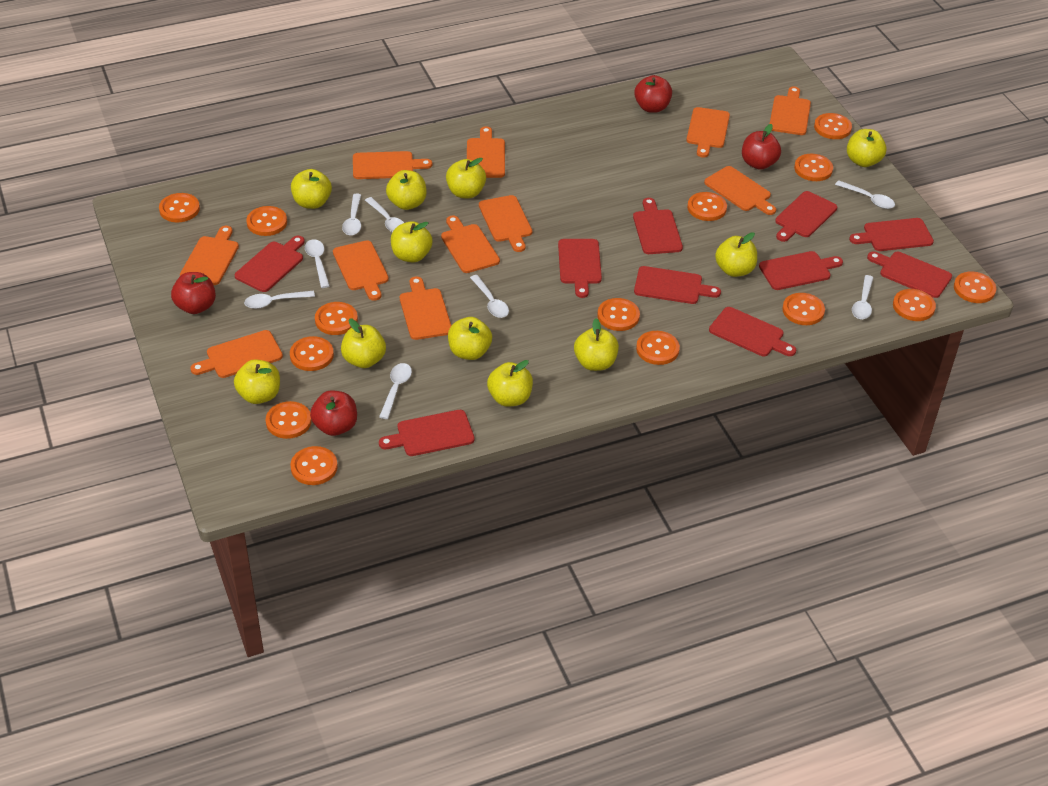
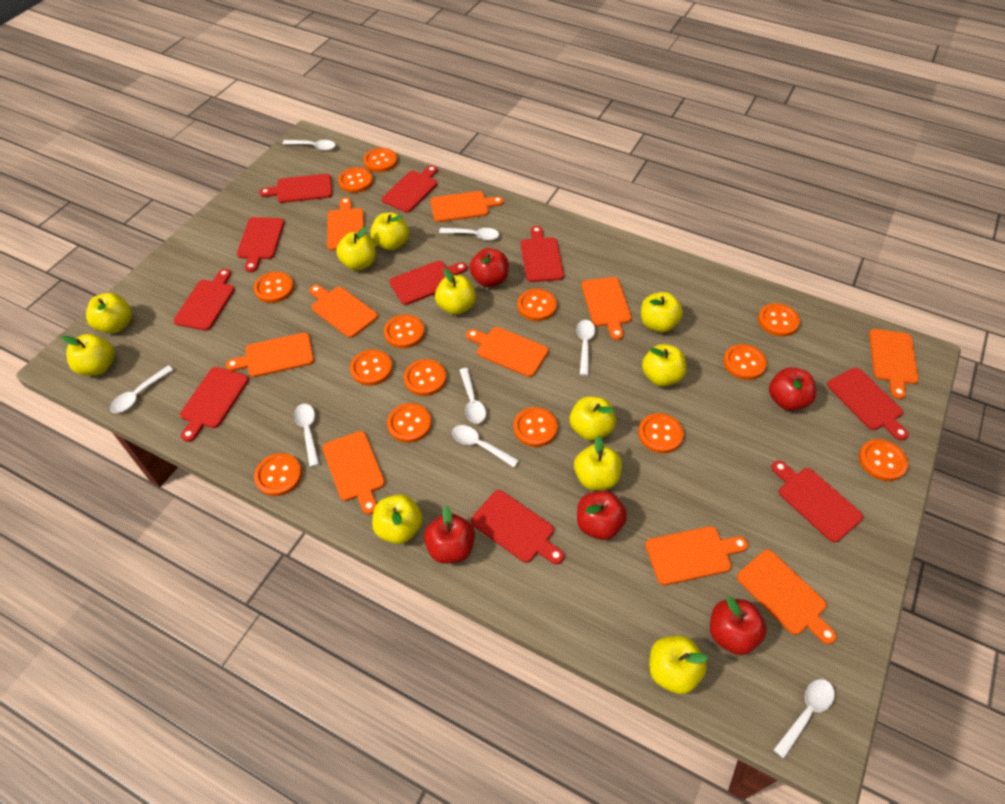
orange cutting board: 11 -> 10
red apple: 4 -> 5

